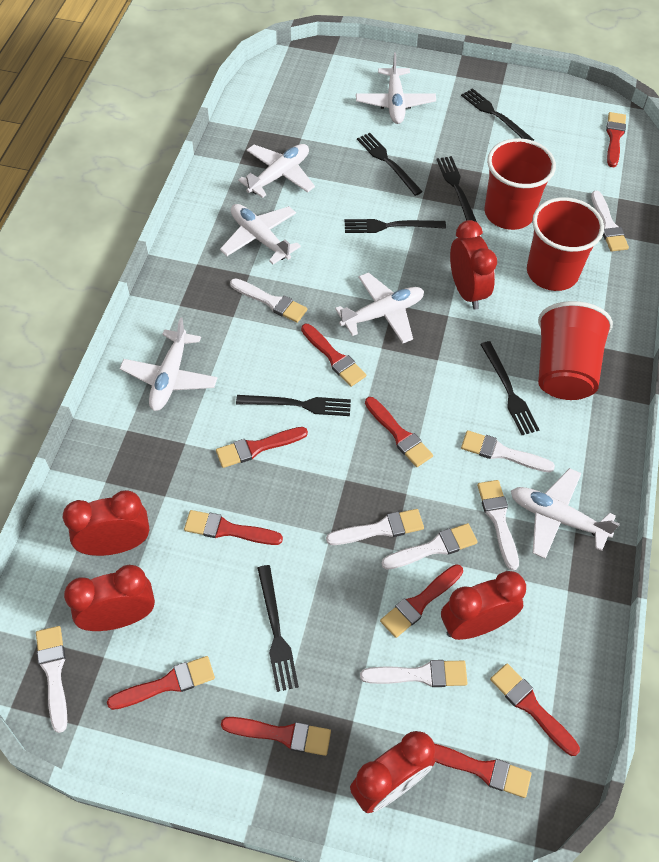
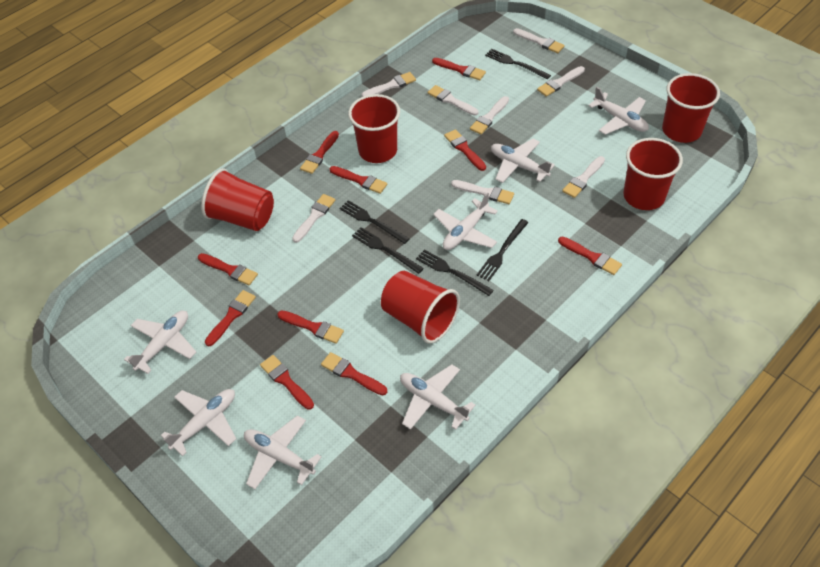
black fork: 7 -> 5
red clock: 5 -> 0
red cup: 3 -> 5
white plane: 6 -> 7

